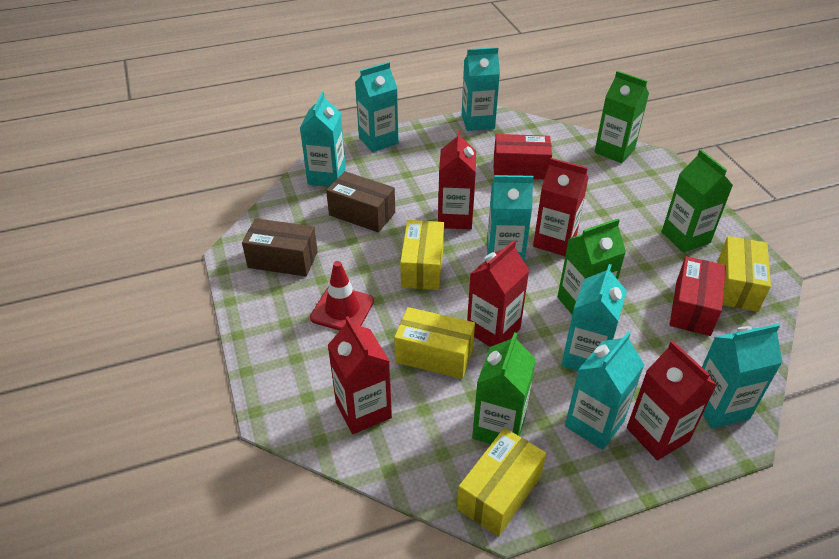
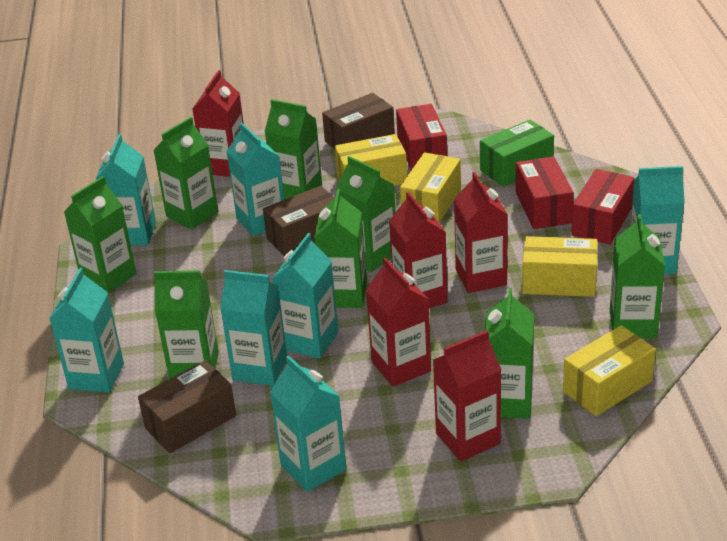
brown box: 2 -> 3
green box: 0 -> 1
green carton: 4 -> 8
red box: 2 -> 3
red traffic cone: 1 -> 0

